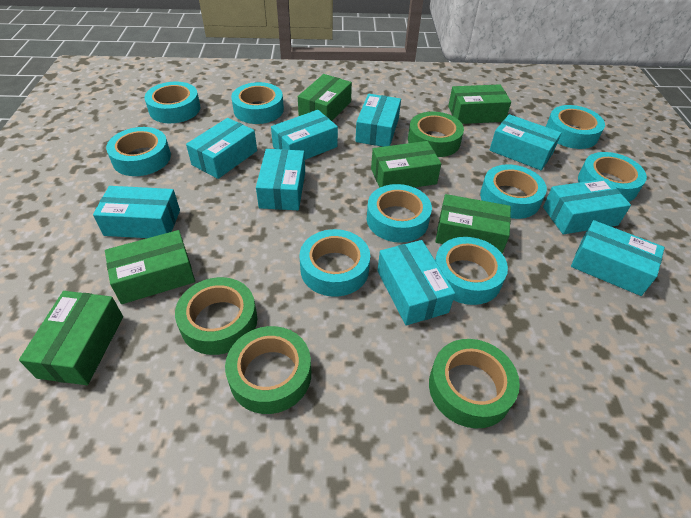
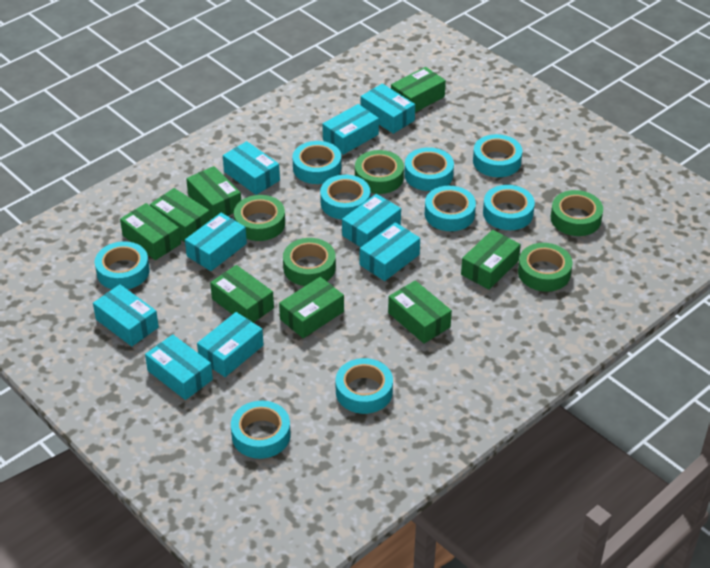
green box: 6 -> 8
green tape: 4 -> 5

